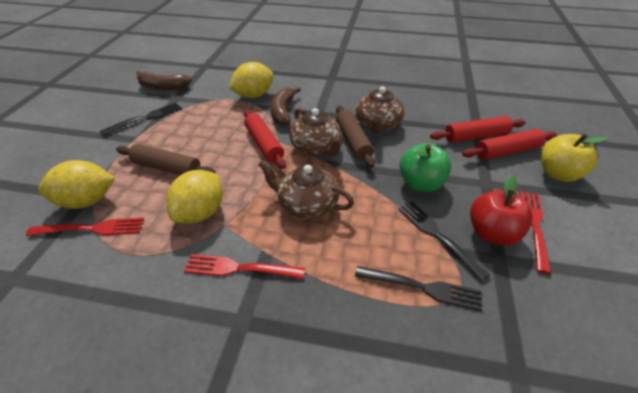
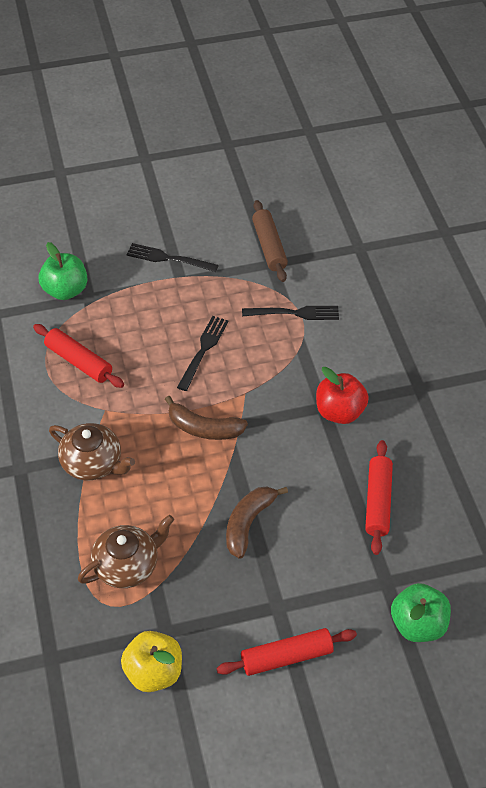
brown rolling pin: 2 -> 1
brown teapot: 3 -> 2
green apple: 1 -> 2
red fork: 3 -> 0
yellow lemon: 3 -> 0

